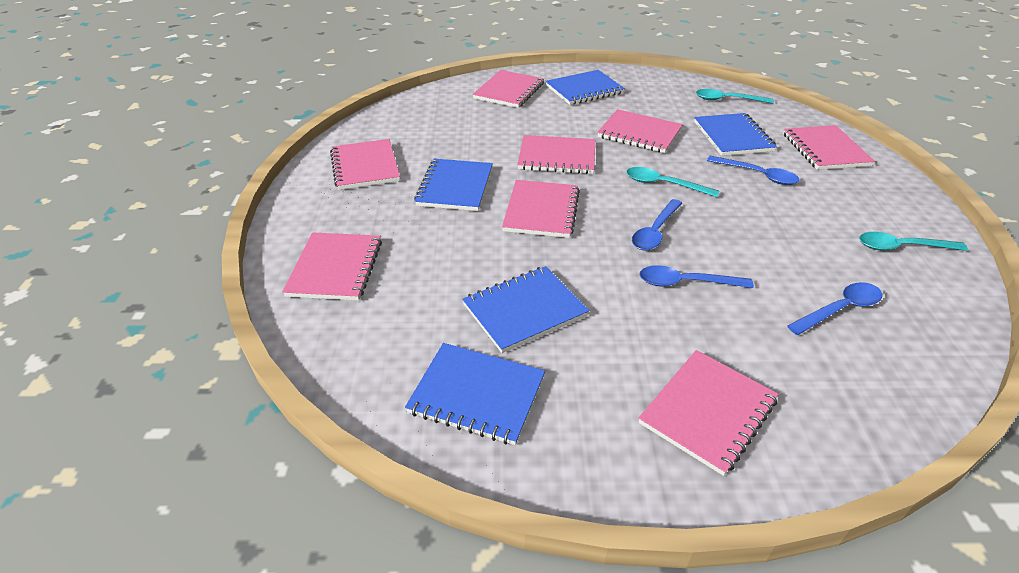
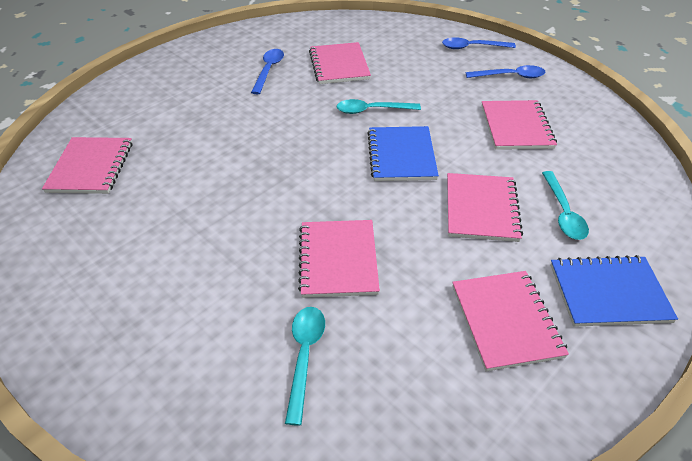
blue notebook: 5 -> 2
blue spoon: 4 -> 3
pink notebook: 8 -> 6

